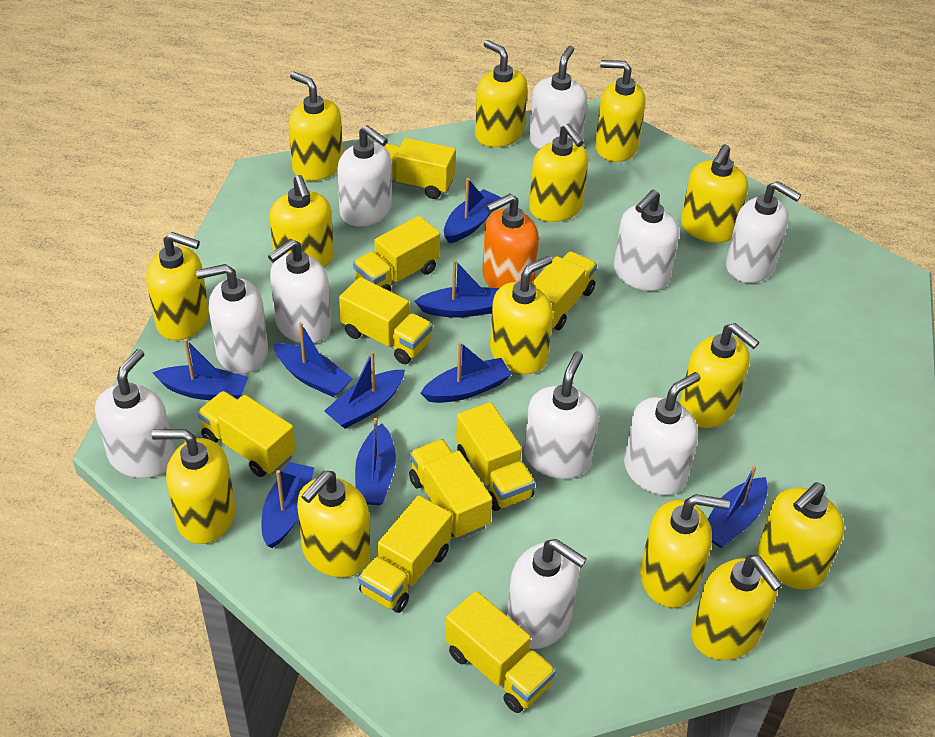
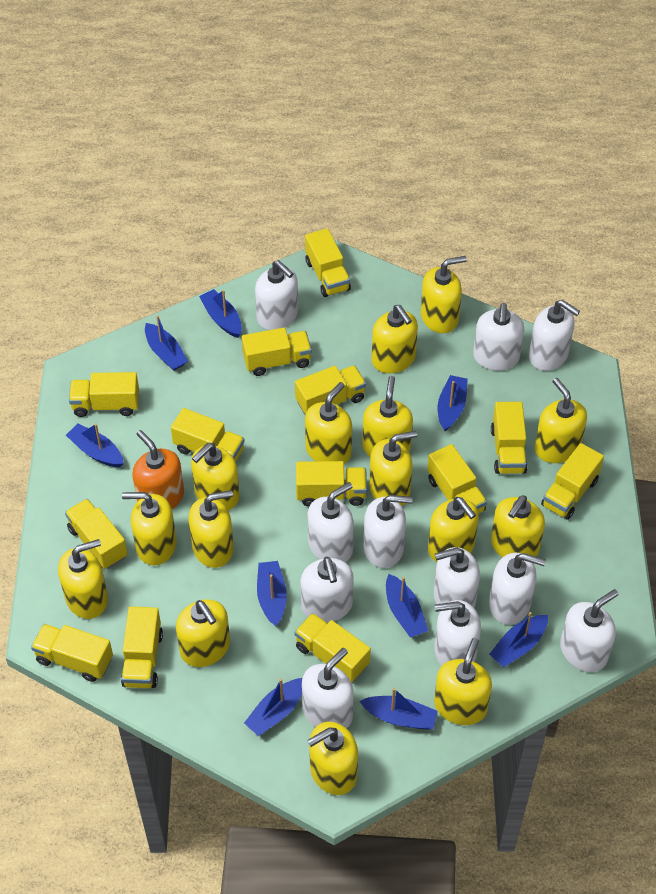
white soap dispenser: 10 -> 11
yellow soap dispenser: 14 -> 15
yellow truck: 9 -> 13

